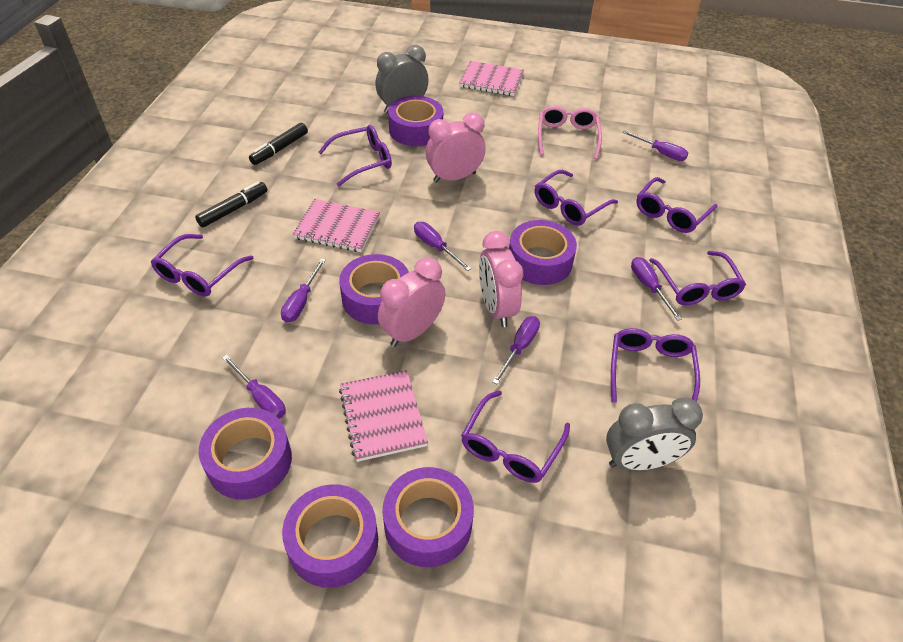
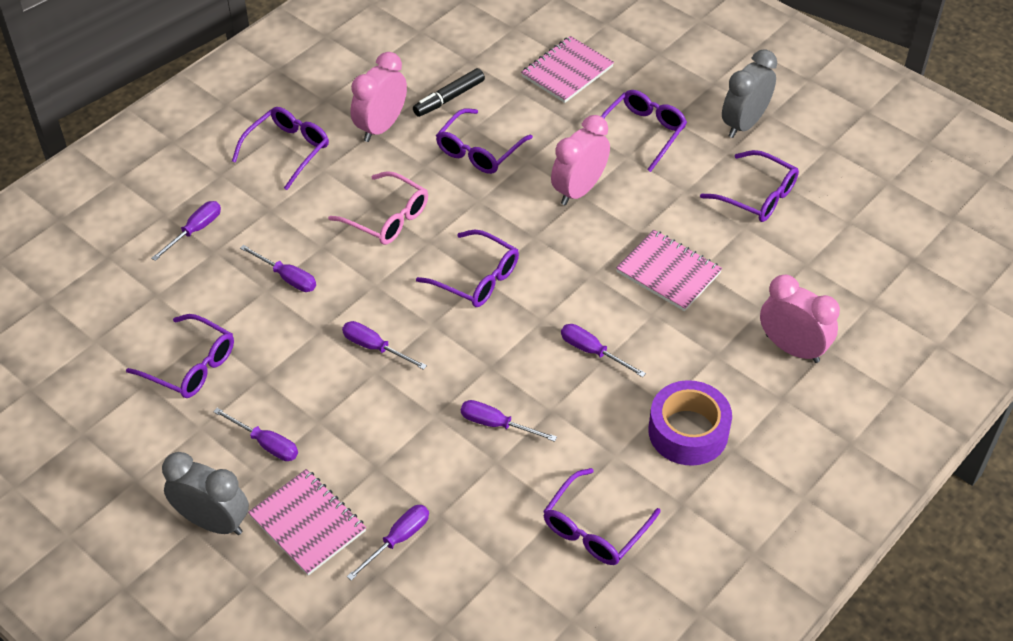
black marker: 2 -> 1
purple screwdriver: 6 -> 7
purple tape: 6 -> 1

